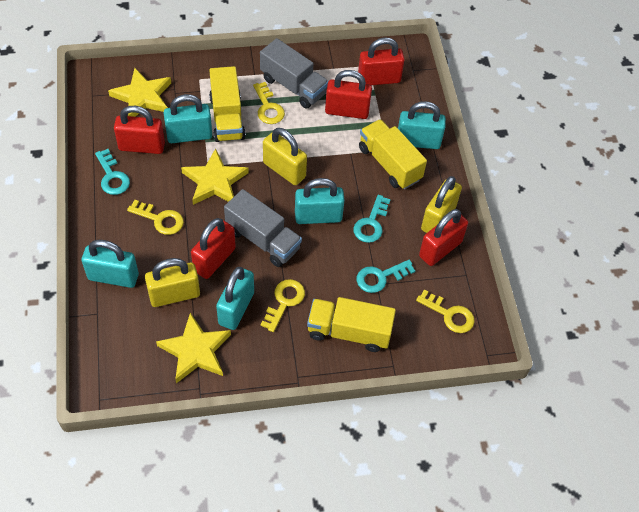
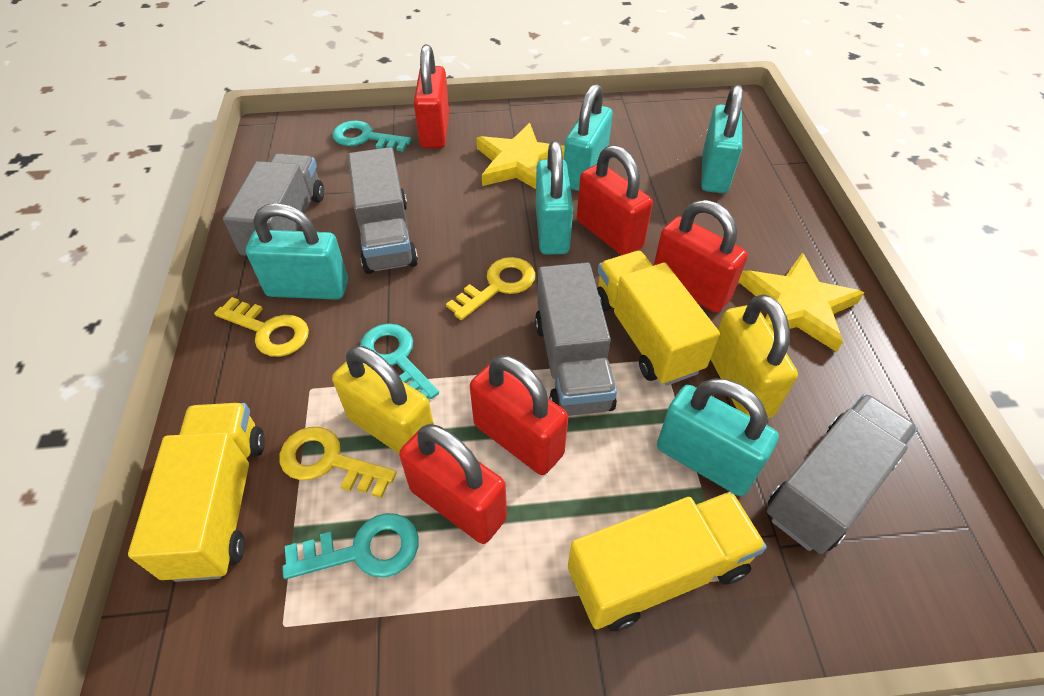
grey truck: 2 -> 4
yellow key: 4 -> 3
yellow padlock: 3 -> 2
yellow star: 3 -> 2

